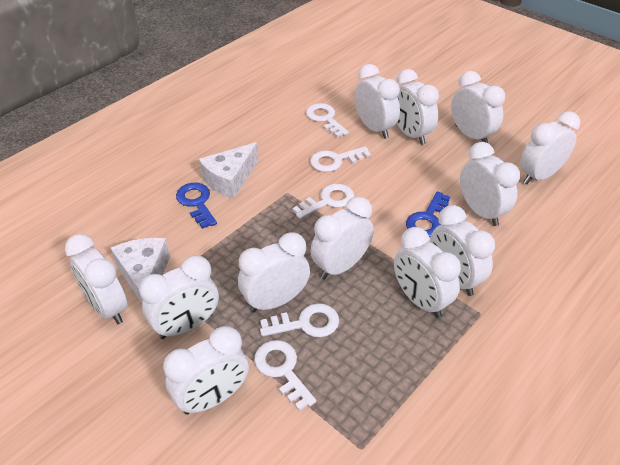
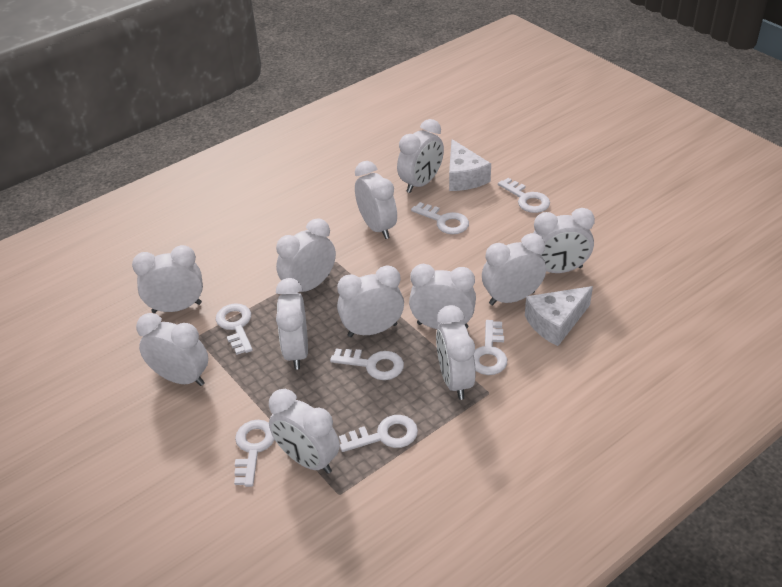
blue key: 2 -> 0
white key: 5 -> 7

